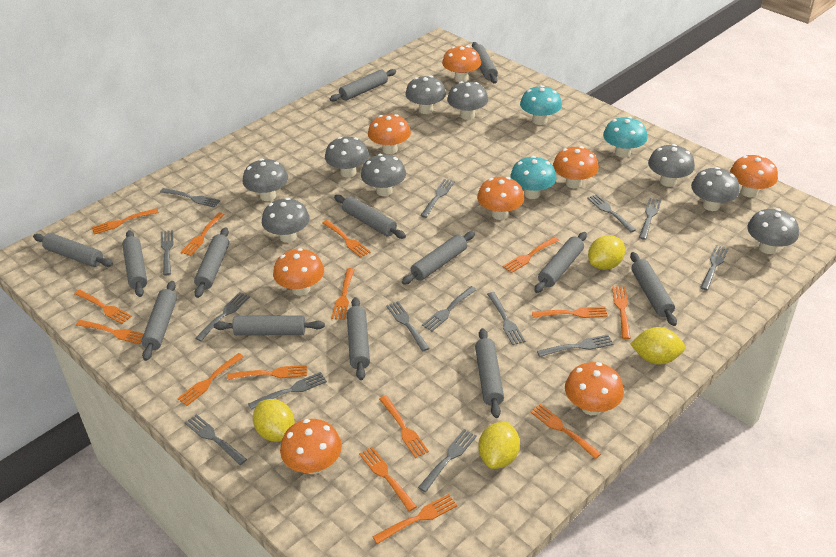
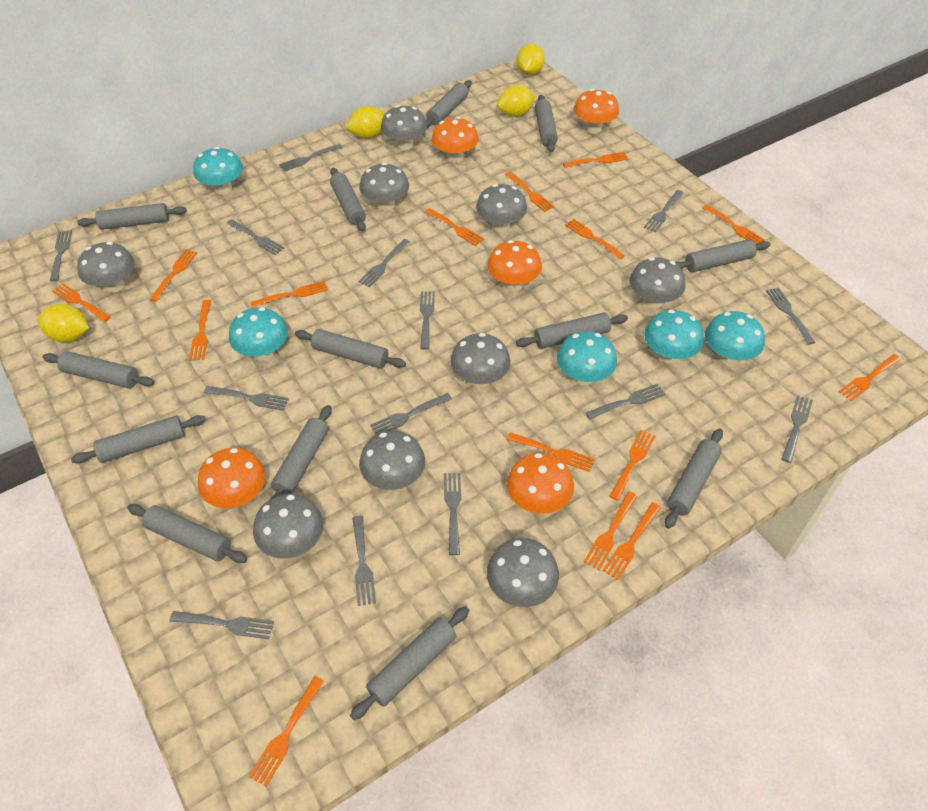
orange mushroom: 8 -> 5
turquoise mushroom: 3 -> 5

